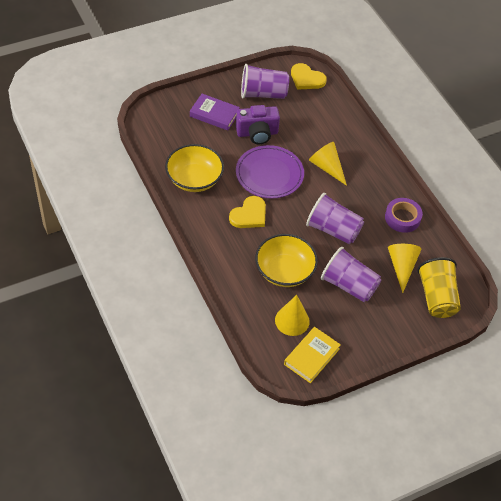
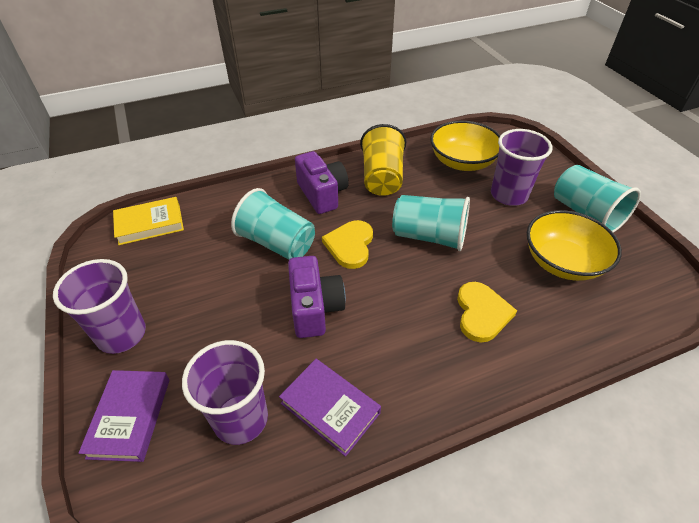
purple book: 1 -> 2
purple camera: 1 -> 2
purple plate: 1 -> 0
purple tape: 1 -> 0
turquoise cup: 0 -> 3
yellow cone: 3 -> 0

